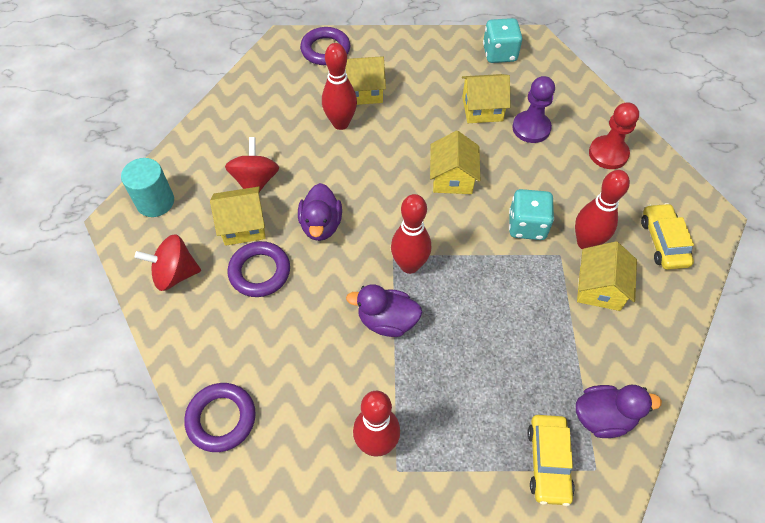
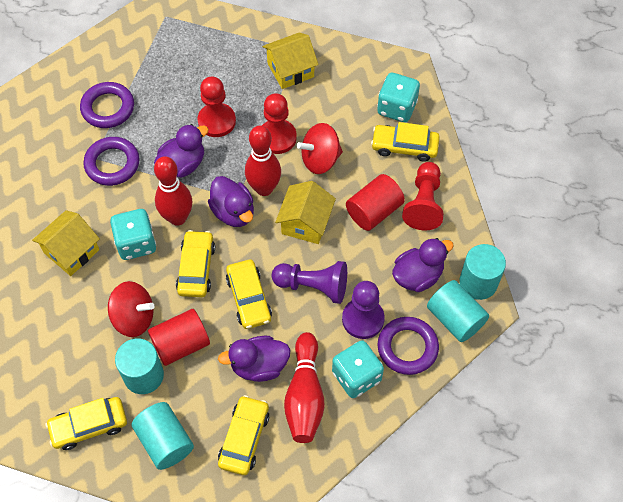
purple duck: 3 -> 4
purple pawn: 1 -> 2
red bowling pin: 4 -> 3
red cylinder: 0 -> 2
red pawn: 1 -> 3
turquoise cylinder: 1 -> 4
turquoise dice: 2 -> 3
yellow car: 2 -> 5
yellow house: 5 -> 3

